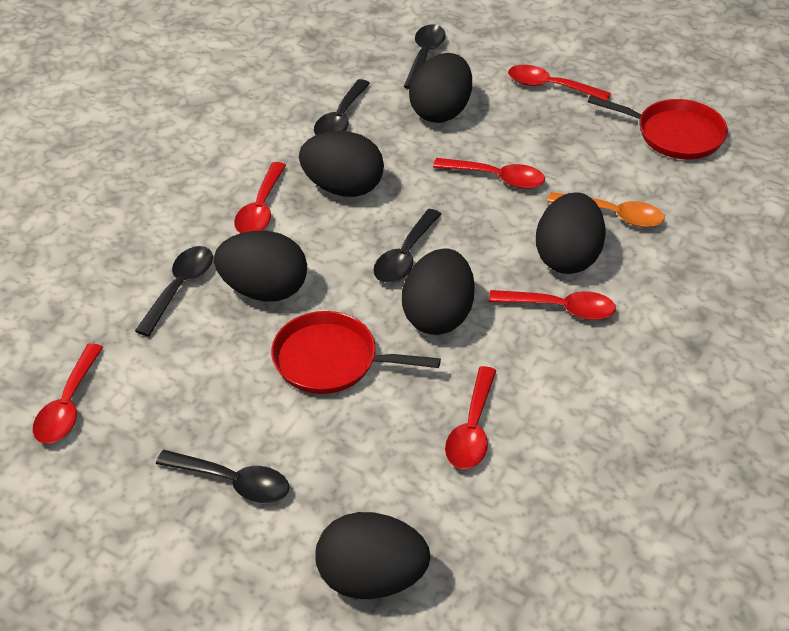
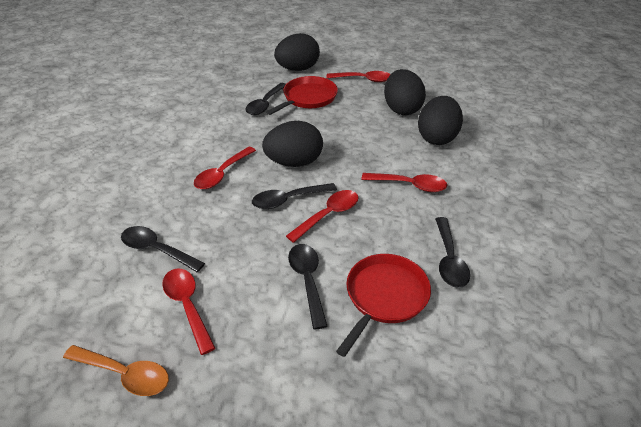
black egg: 6 -> 4
red spoon: 6 -> 5

